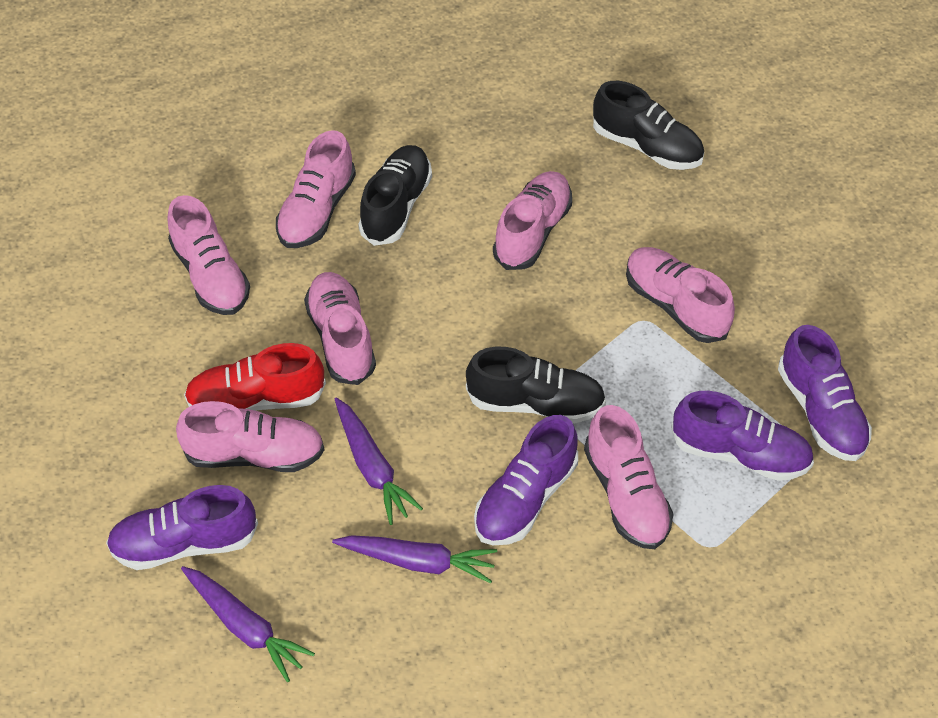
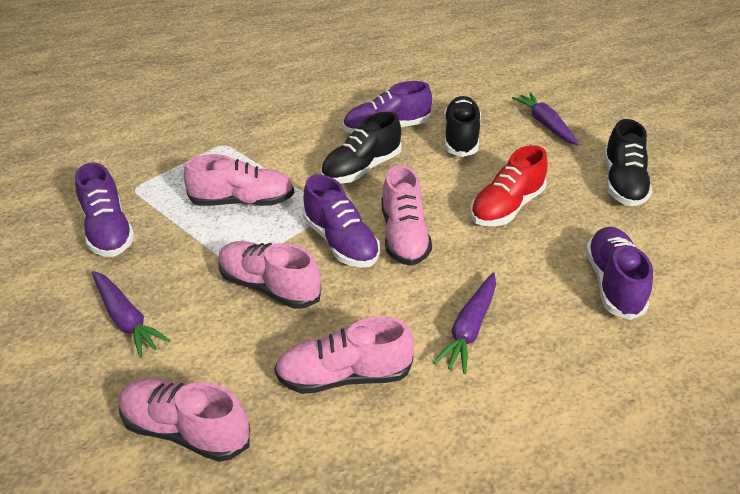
pink shoe: 7 -> 5

